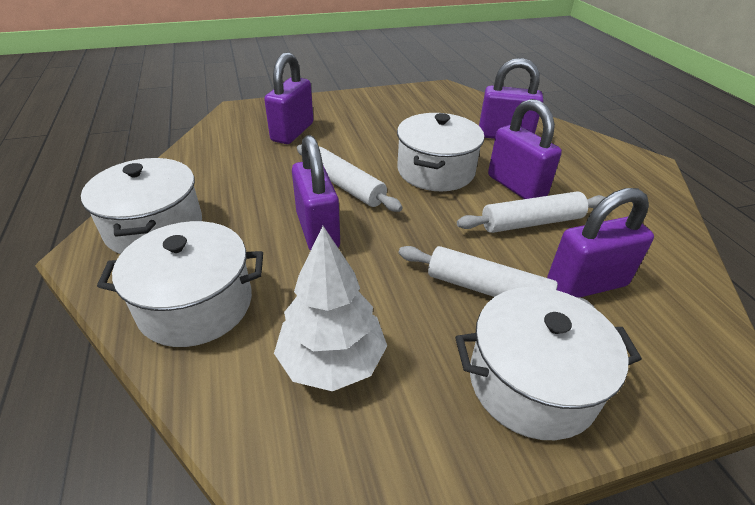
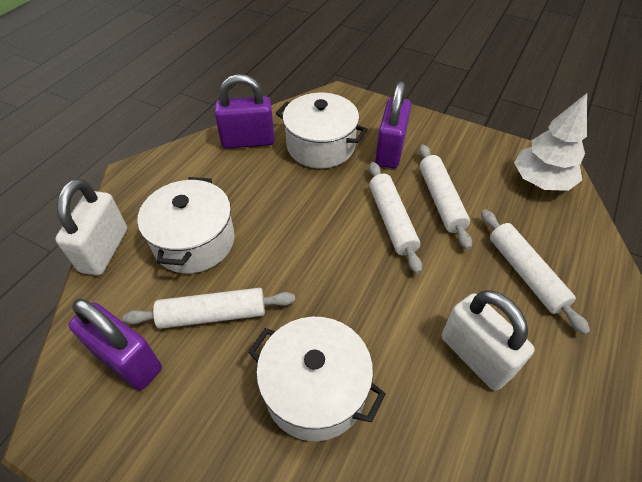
purple padlock: 5 -> 3
white padlock: 0 -> 2
white pot: 4 -> 3
white rolling pin: 3 -> 4

